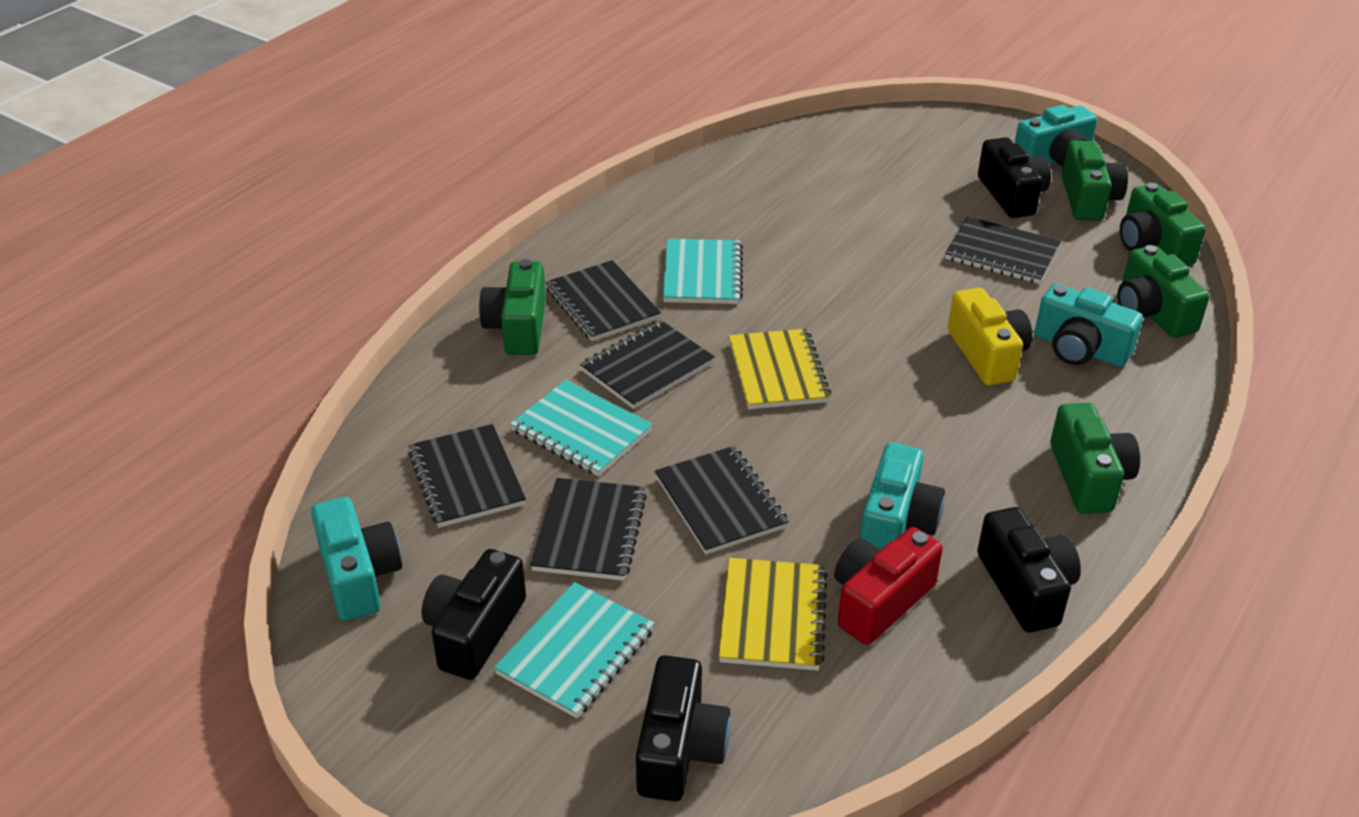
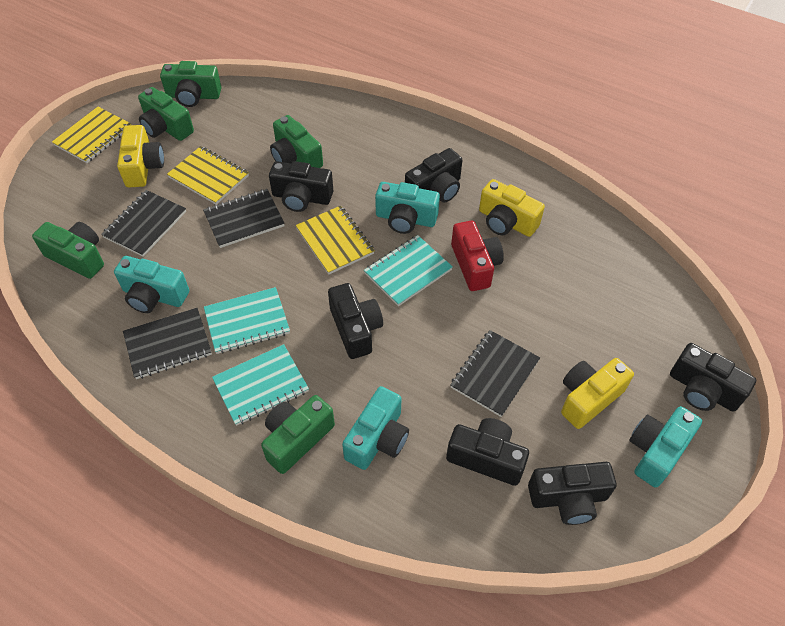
black camera: 4 -> 6
black notebook: 6 -> 4
yellow camera: 1 -> 3
yellow notebook: 2 -> 3

